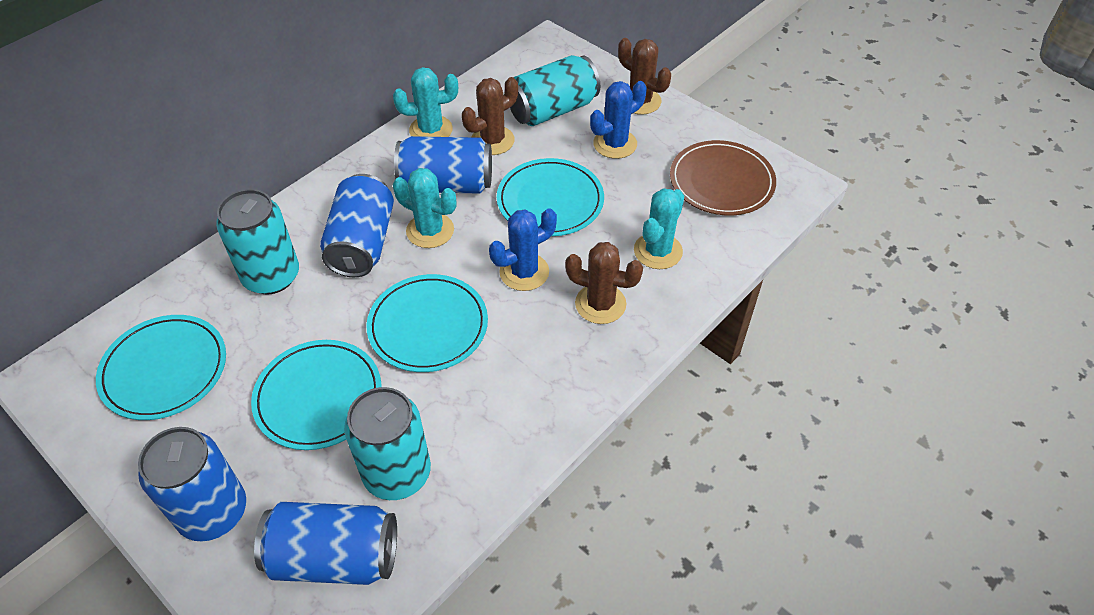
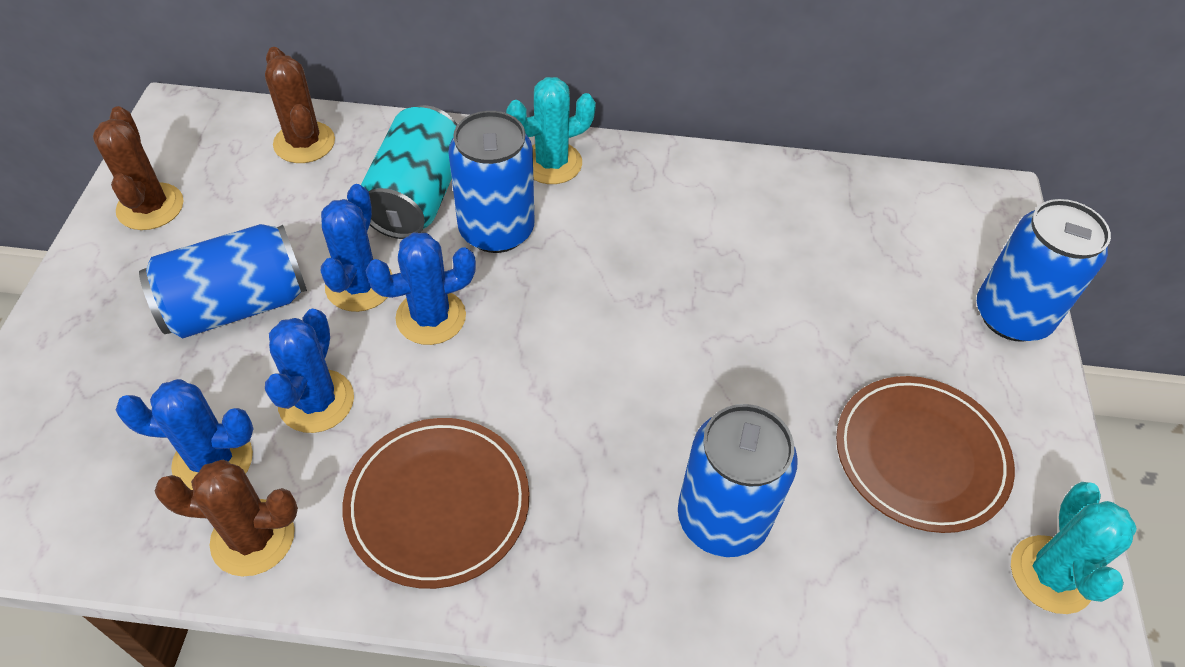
blue cactus: 2 -> 4
brown plate: 1 -> 2
turquoise cactus: 3 -> 2
turquoise can: 3 -> 1
turquoise plate: 4 -> 0

